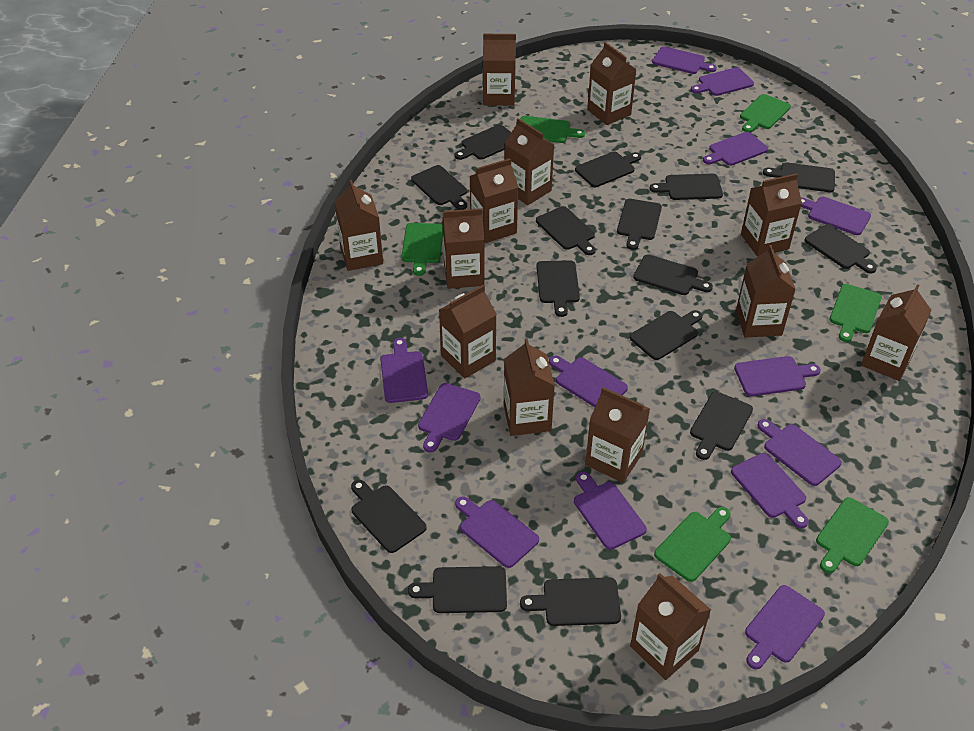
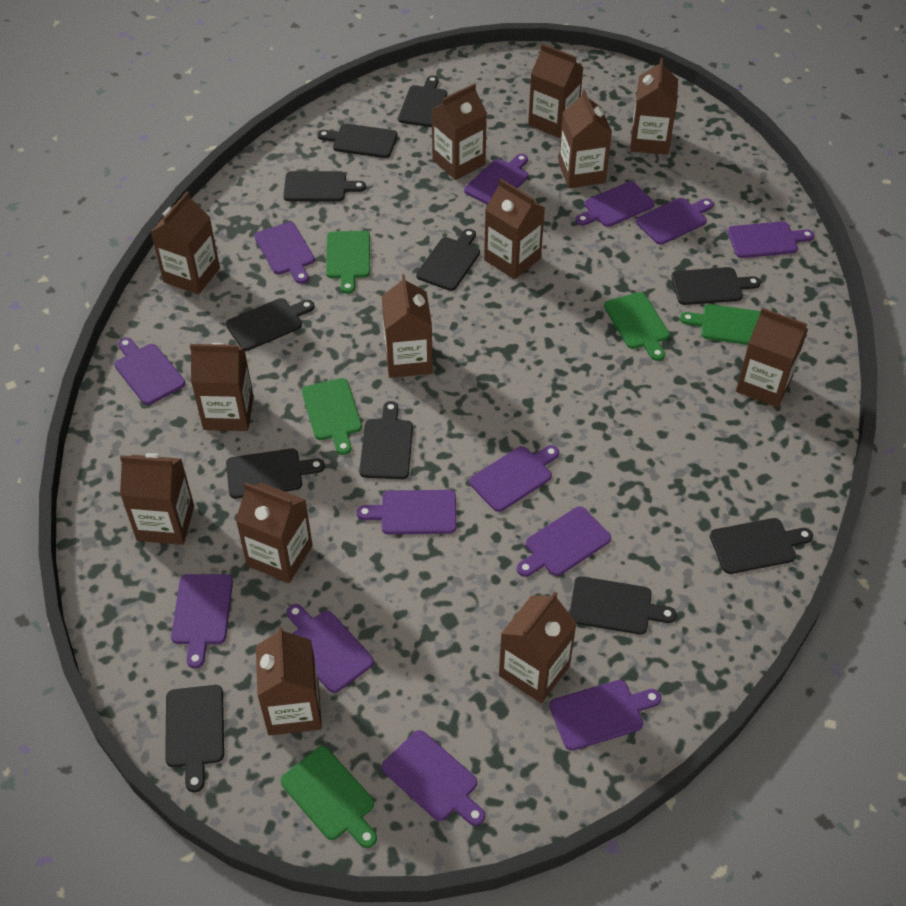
black cutting board: 15 -> 11
green cutting board: 6 -> 5

